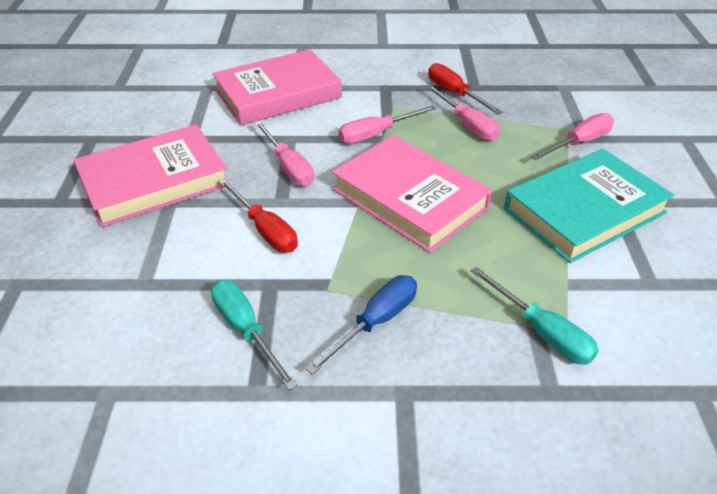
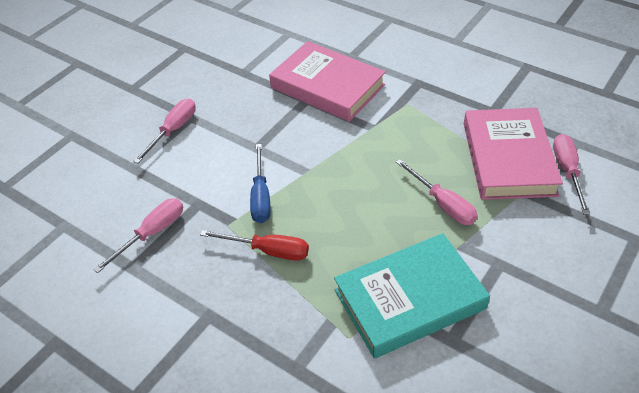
pink book: 3 -> 2
red screwdriver: 2 -> 1
turquoise screwdriver: 2 -> 0

